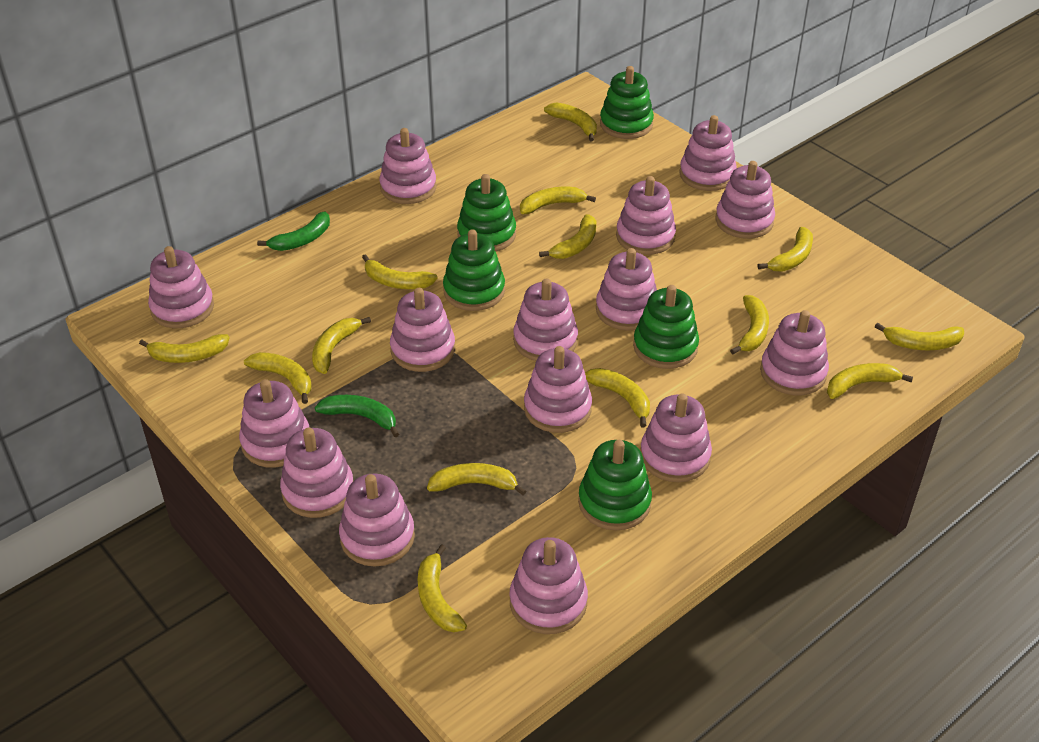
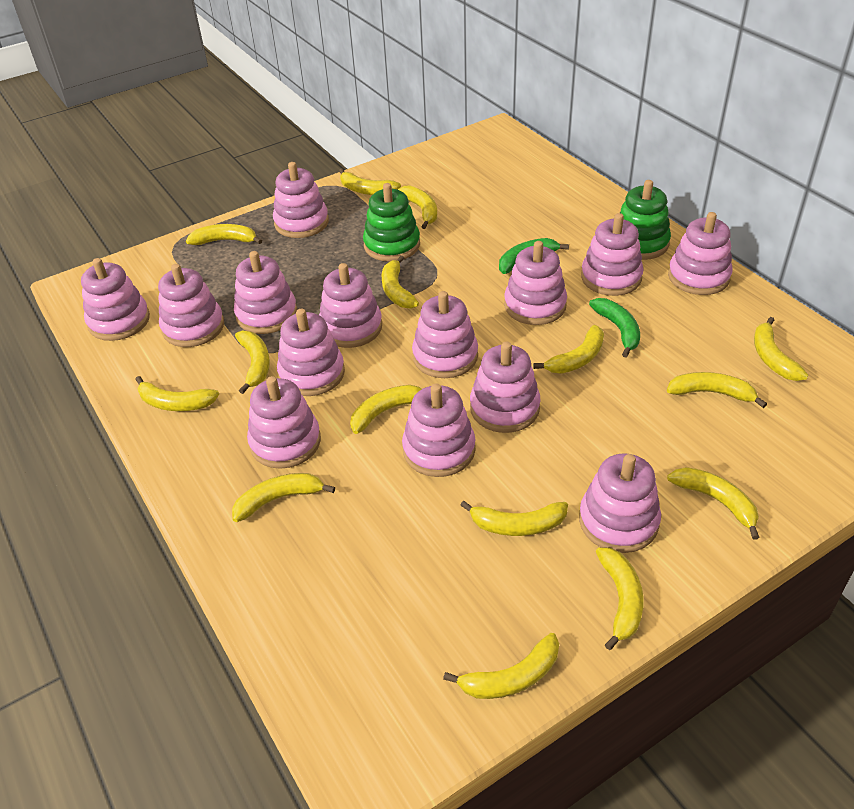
green stacking toy: 5 -> 2
pink stacking toy: 15 -> 14
yellow banana: 14 -> 15

